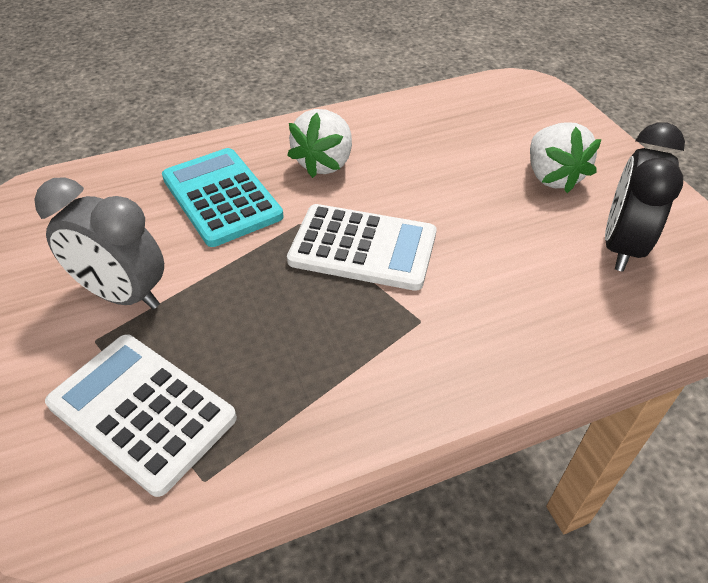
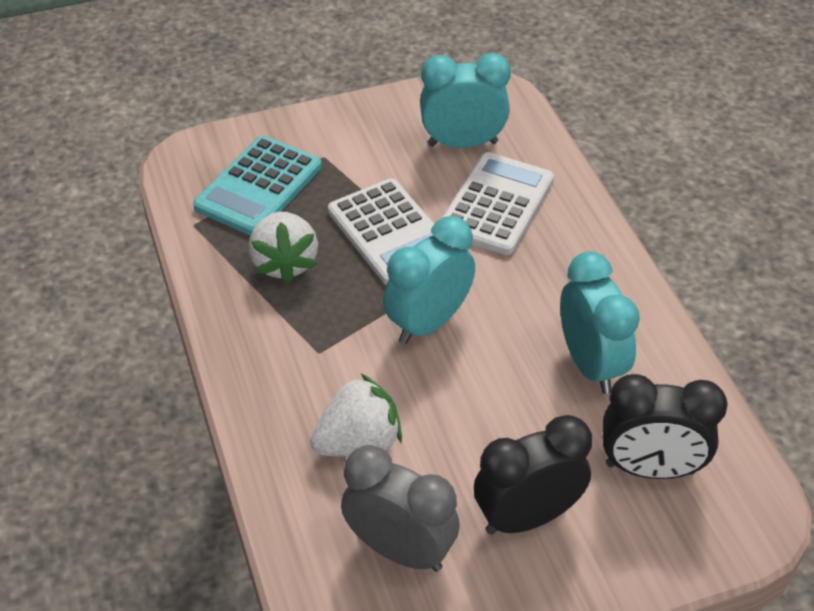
black clock: 1 -> 2
turquoise clock: 0 -> 3

